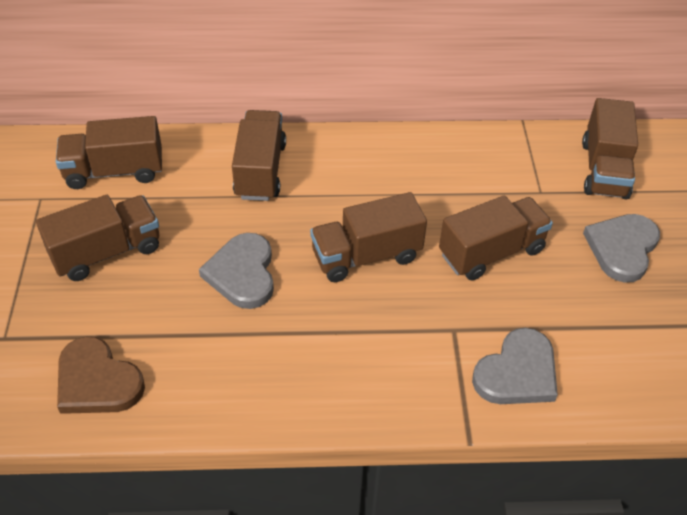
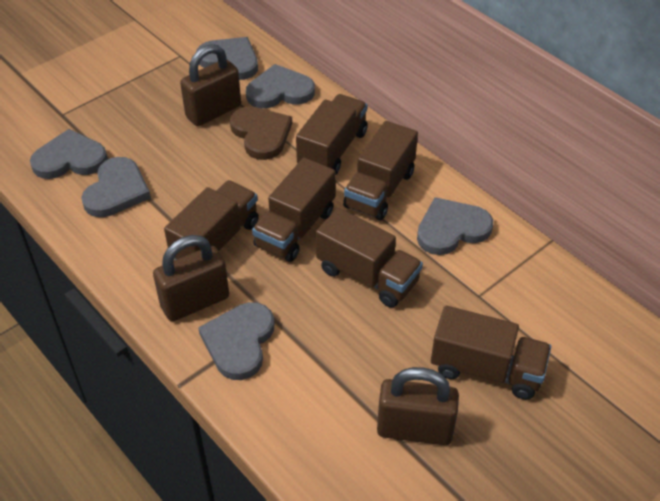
brown padlock: 0 -> 3
grey heart: 3 -> 6

